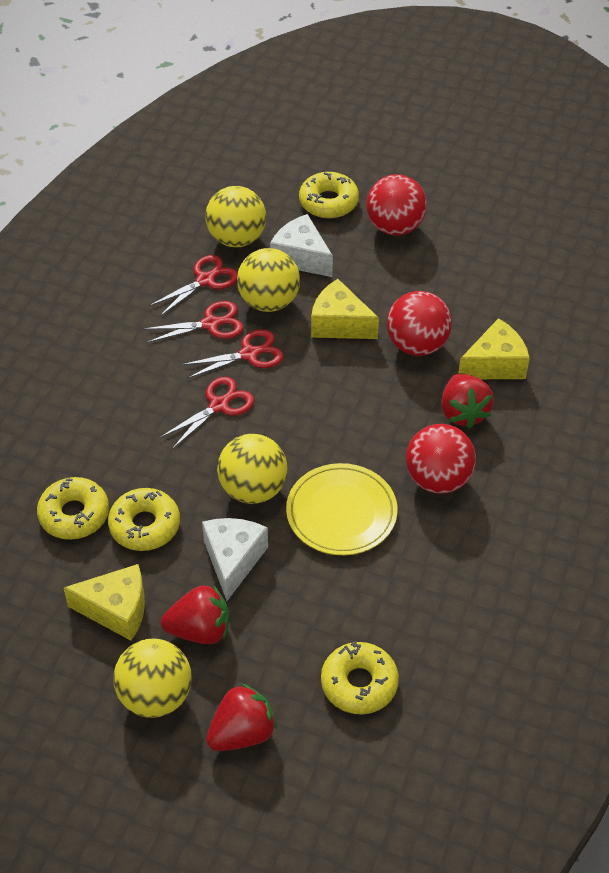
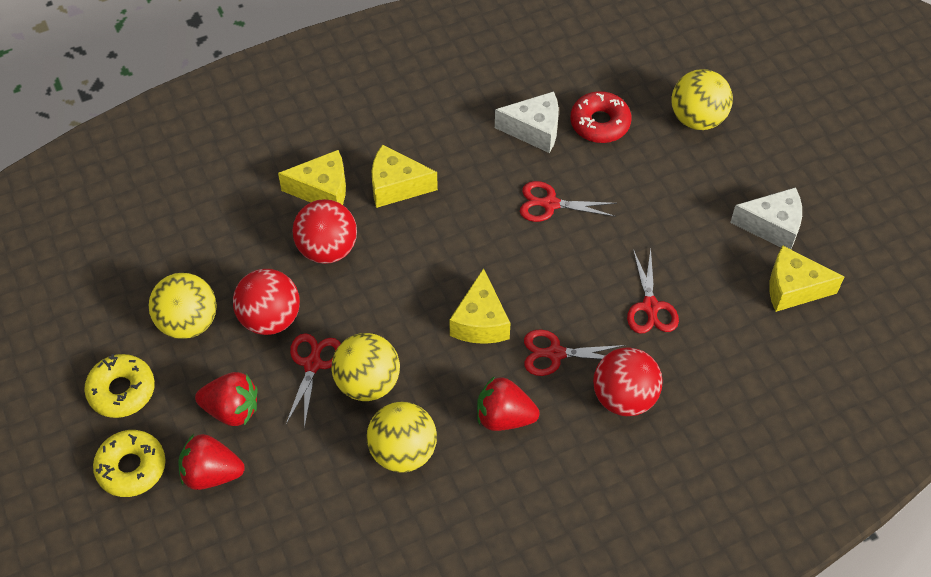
red donut: 0 -> 1
yellow cheese: 3 -> 4
yellow donut: 4 -> 2
yellow plate: 1 -> 0

